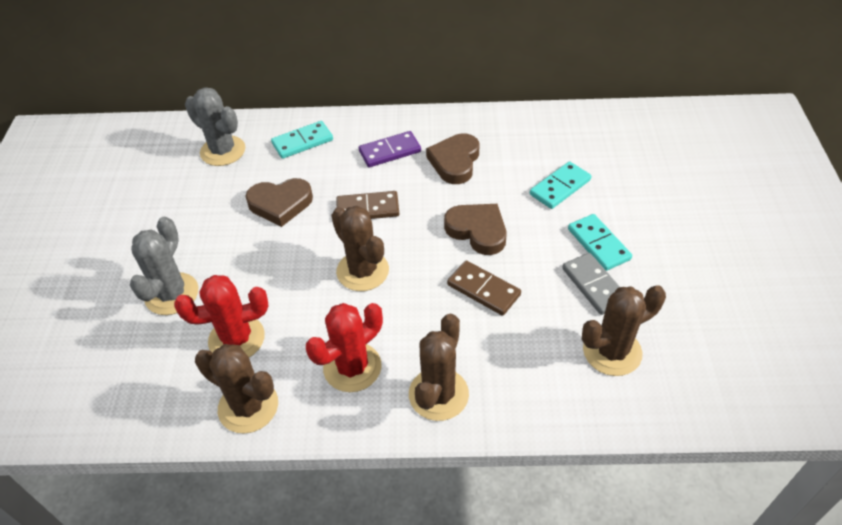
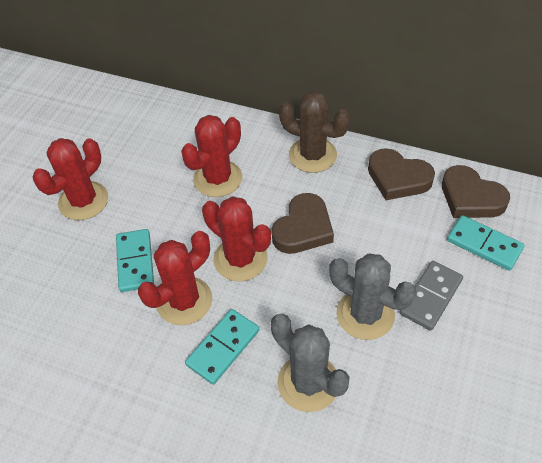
brown cactus: 4 -> 1
brown domino: 2 -> 0
purple domino: 1 -> 0
red cactus: 2 -> 4

